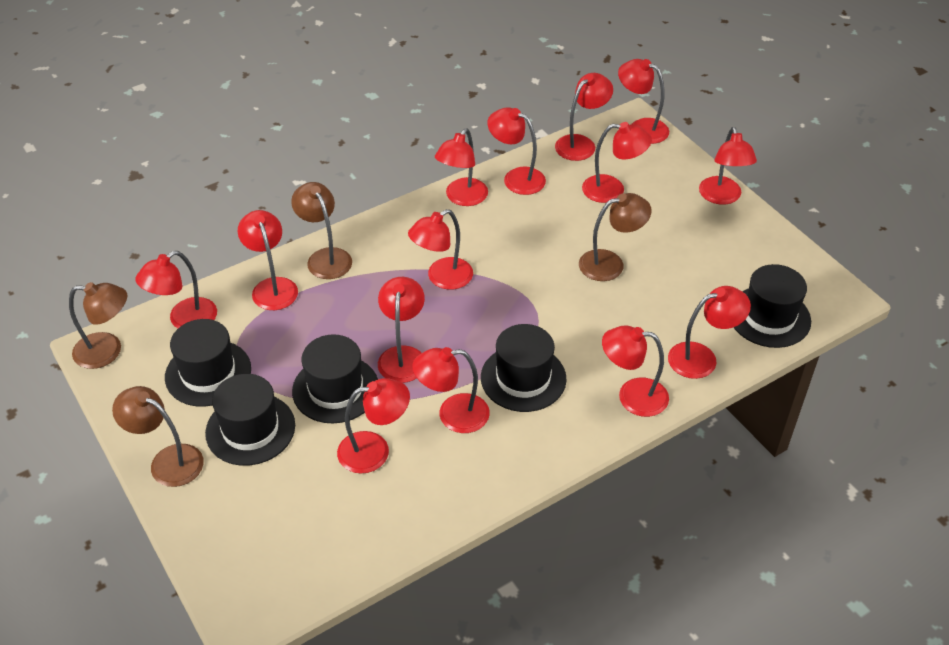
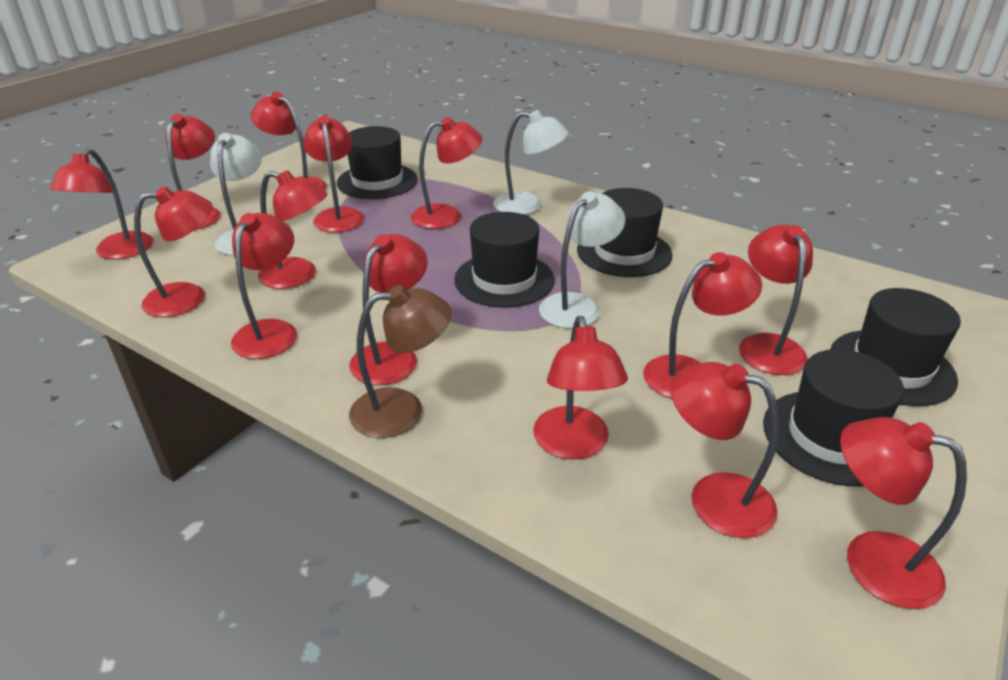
brown lamp: 4 -> 1
white lamp: 0 -> 3

